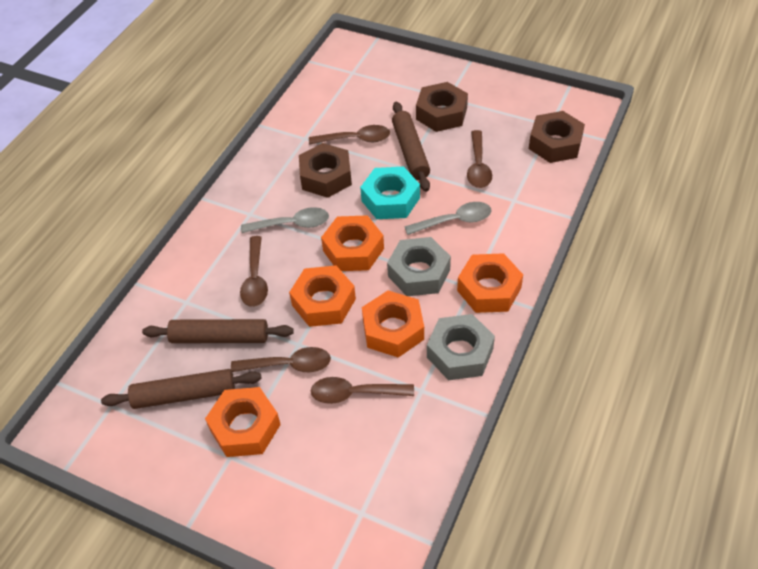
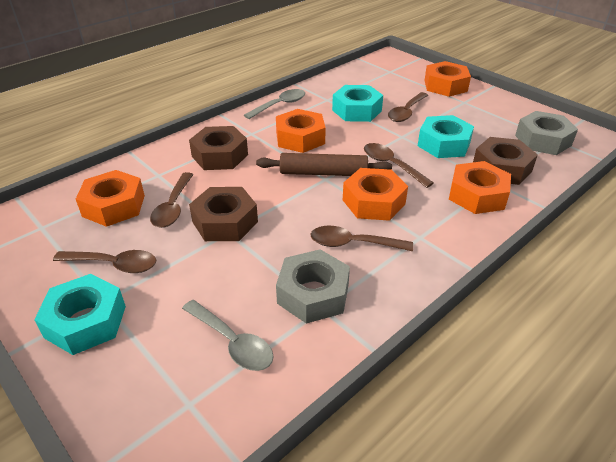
brown rolling pin: 3 -> 1
turquoise nut: 1 -> 3

